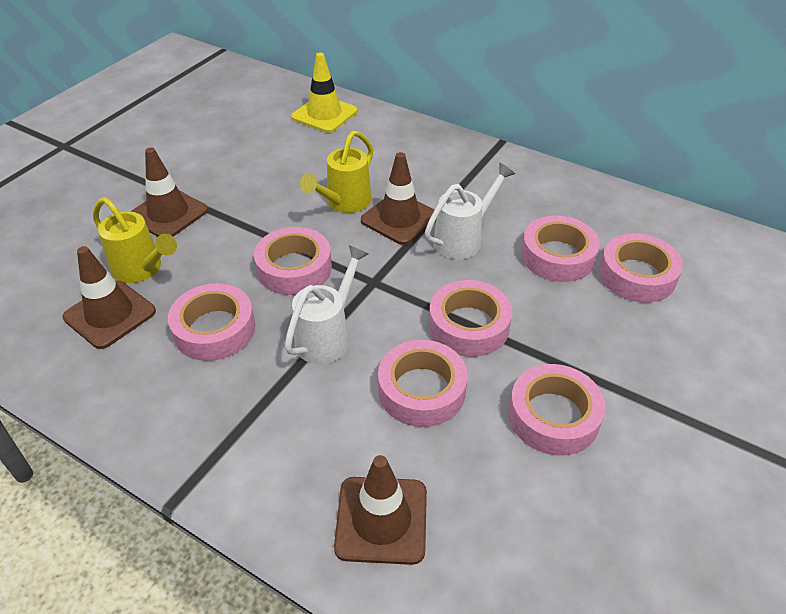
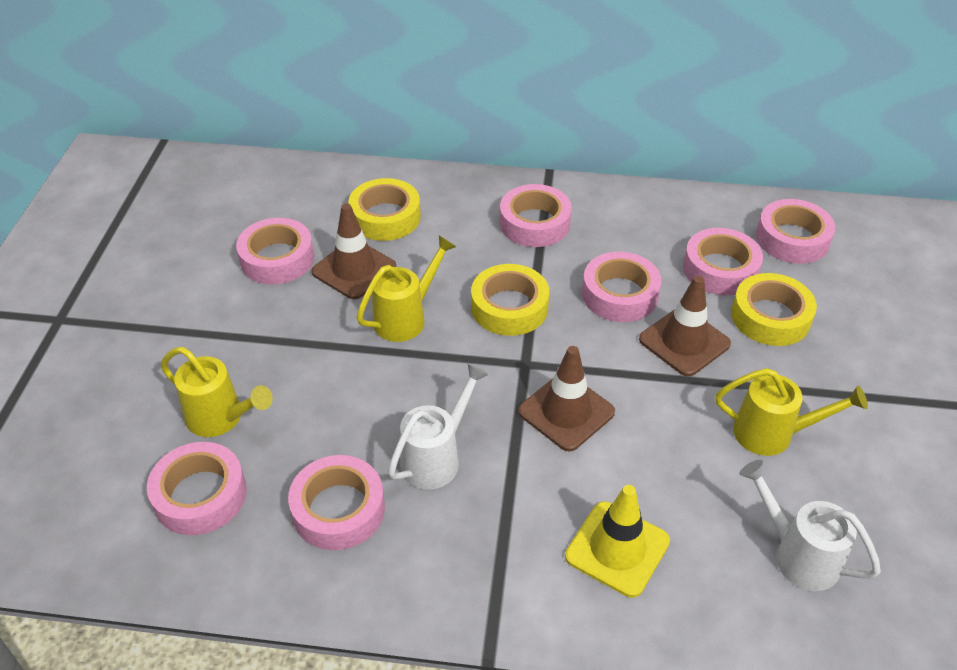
brown traffic cone: 4 -> 3
yellow tape: 0 -> 3
yellow watering can: 2 -> 3

